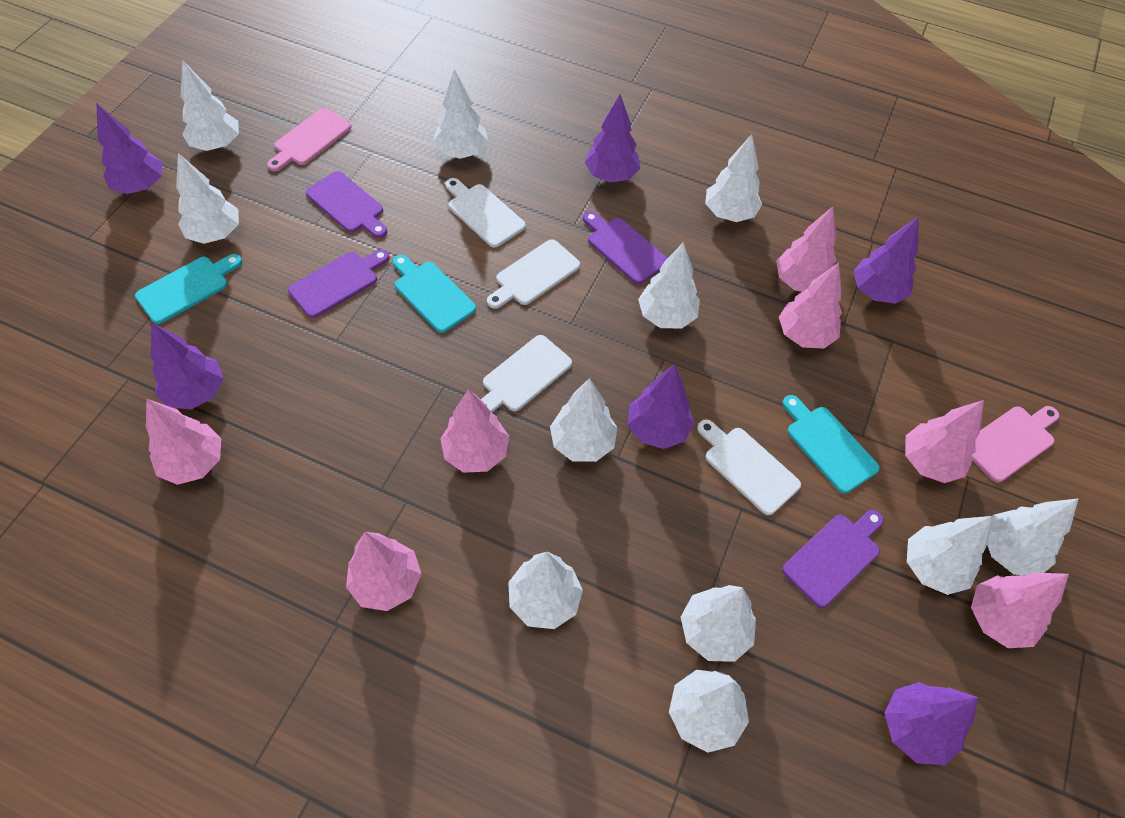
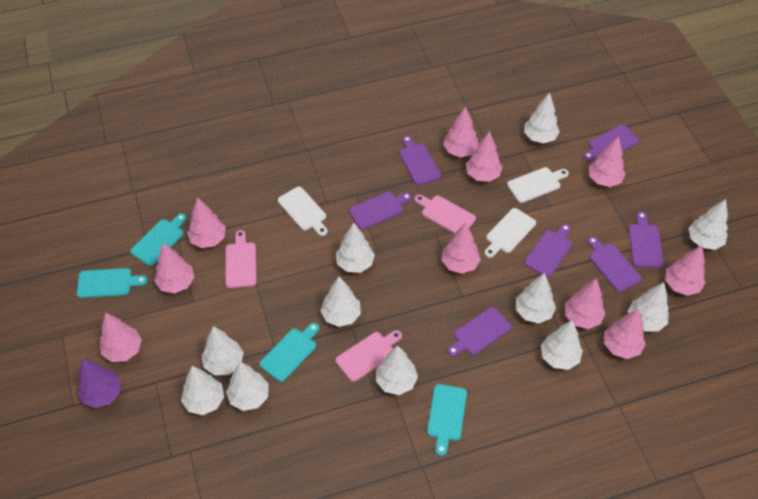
pink cutting board: 2 -> 3
pink tree: 7 -> 10
purple cutting board: 4 -> 7
purple tree: 6 -> 1
turquoise cutting board: 3 -> 4
white cutting board: 4 -> 3

